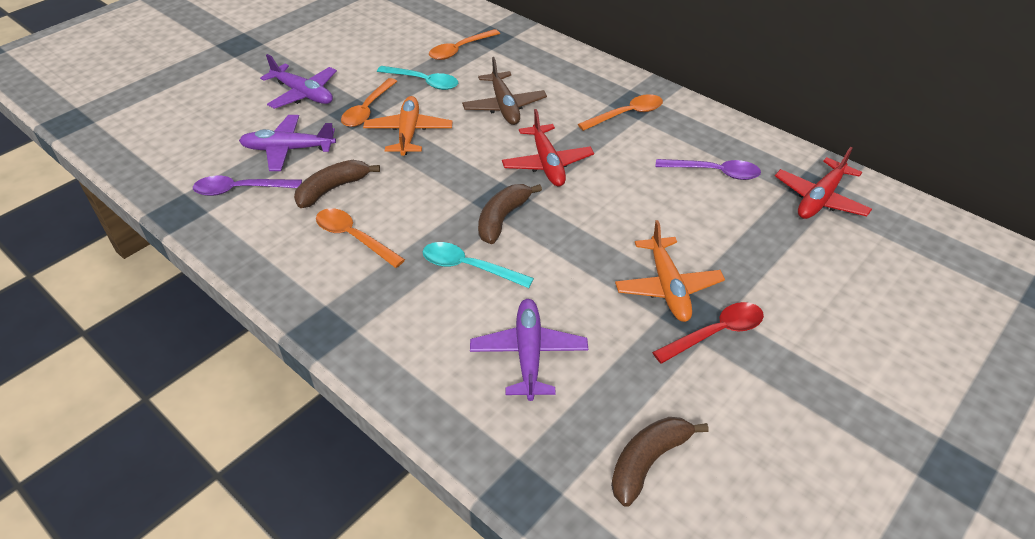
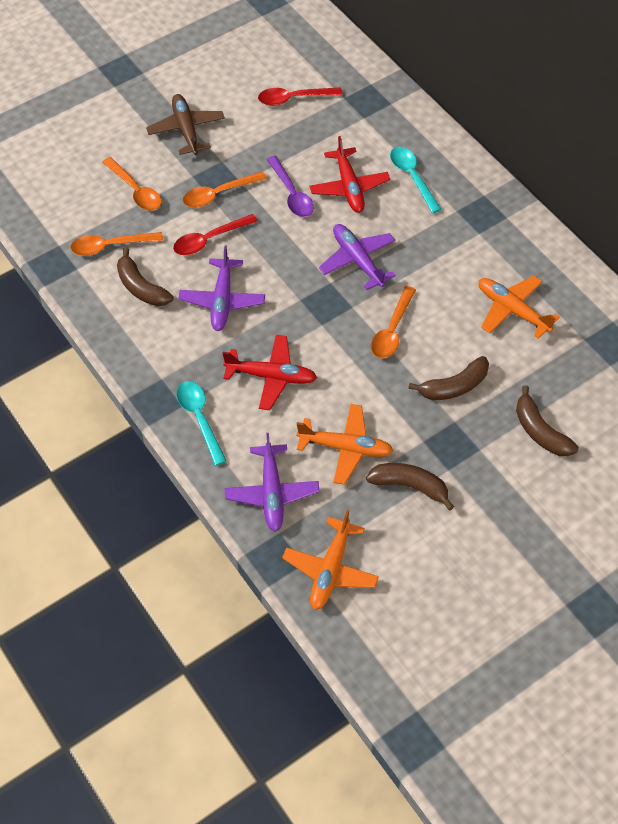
brown banana: 3 -> 4
orange plane: 2 -> 3
purple spoon: 2 -> 1
red spoon: 1 -> 2

